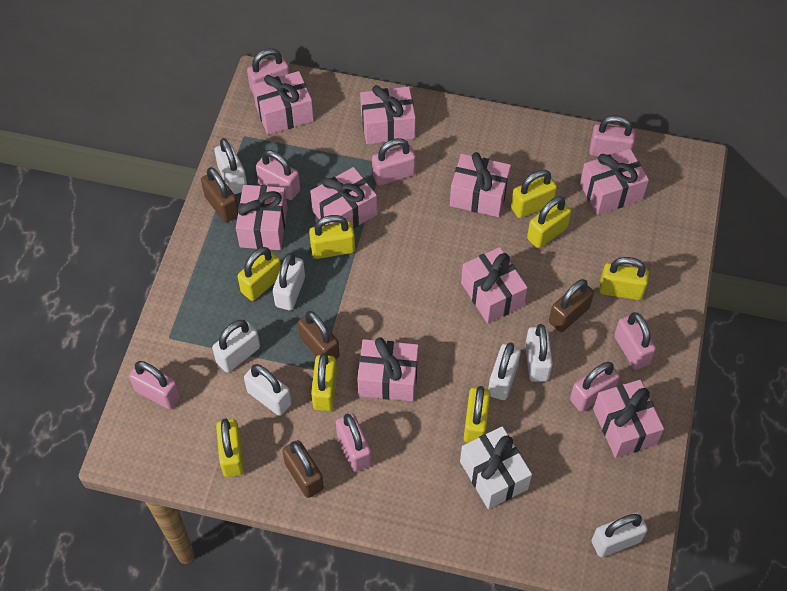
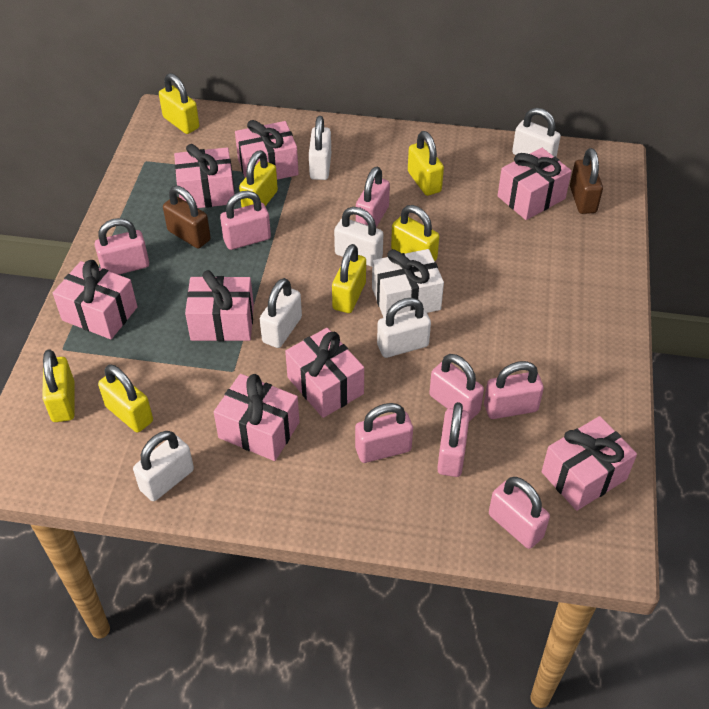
brown padlock: 4 -> 2
pink gift: 9 -> 8
white padlock: 7 -> 6
yellow padlock: 8 -> 7

